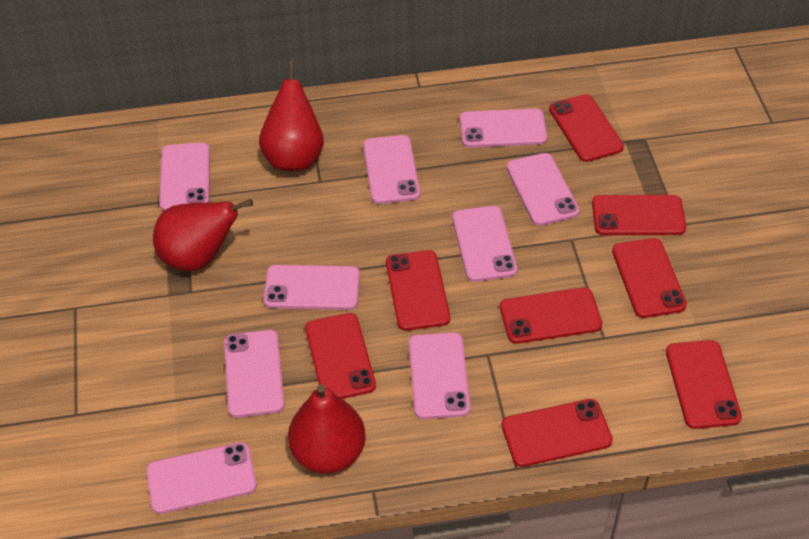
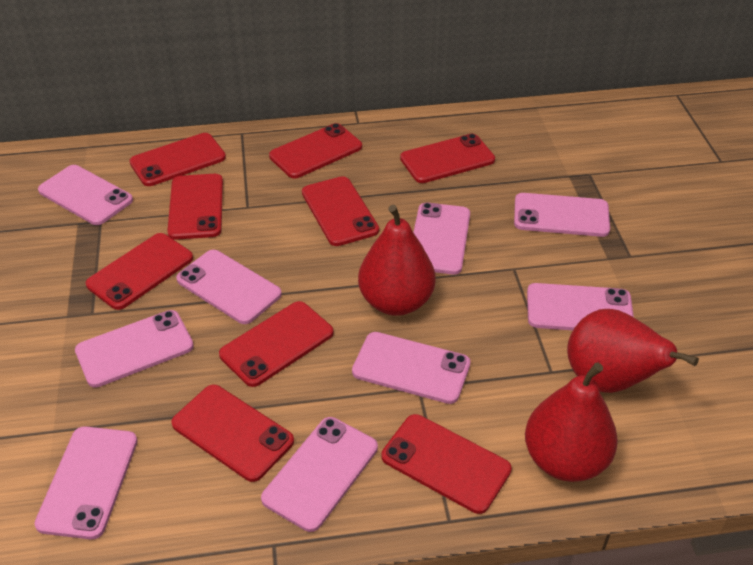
red phone: 8 -> 9

